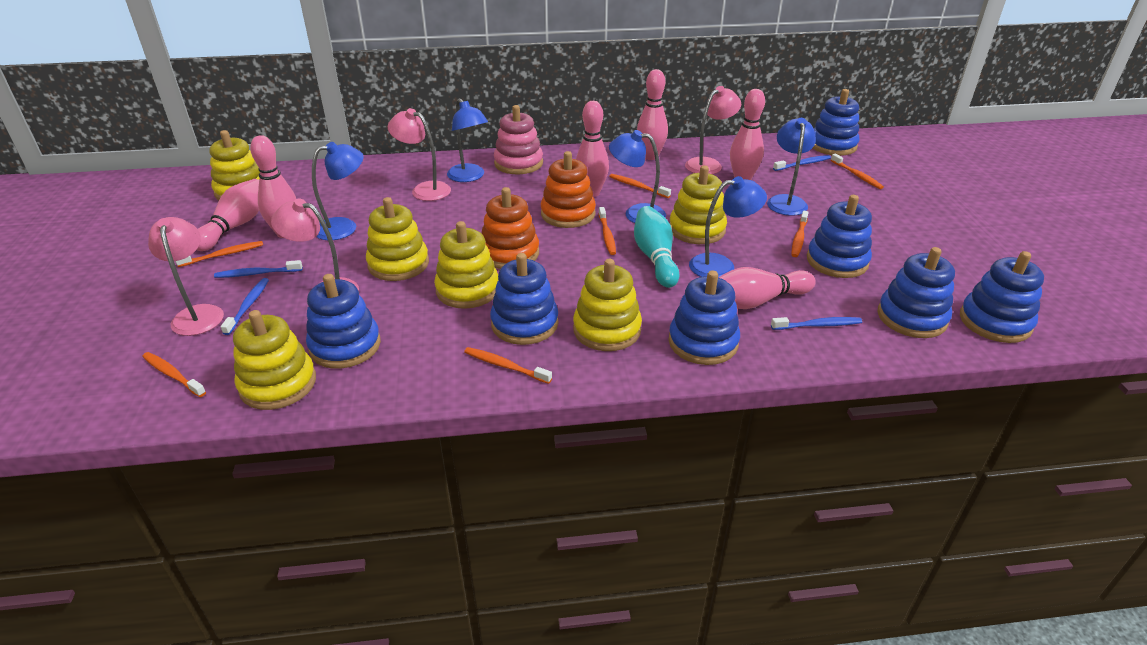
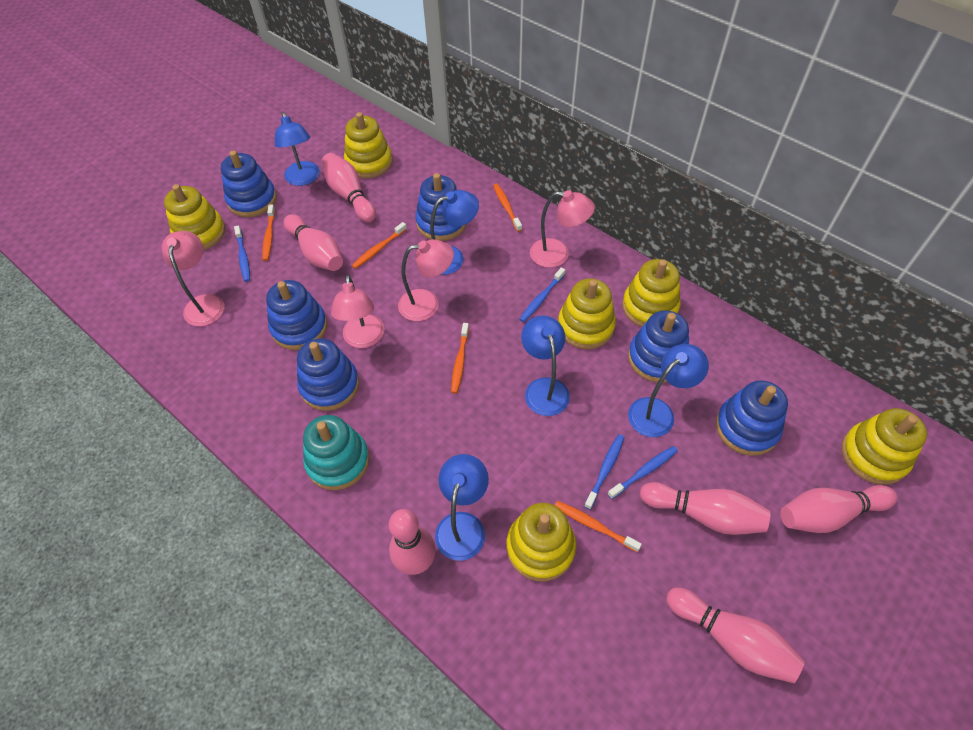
blue stacking toy: 7 -> 6
orange stacking toy: 2 -> 0
orange toothbrush: 7 -> 5
pink stacking toy: 1 -> 0
turquoise bowling pin: 1 -> 0
turquoise stacking toy: 0 -> 1

